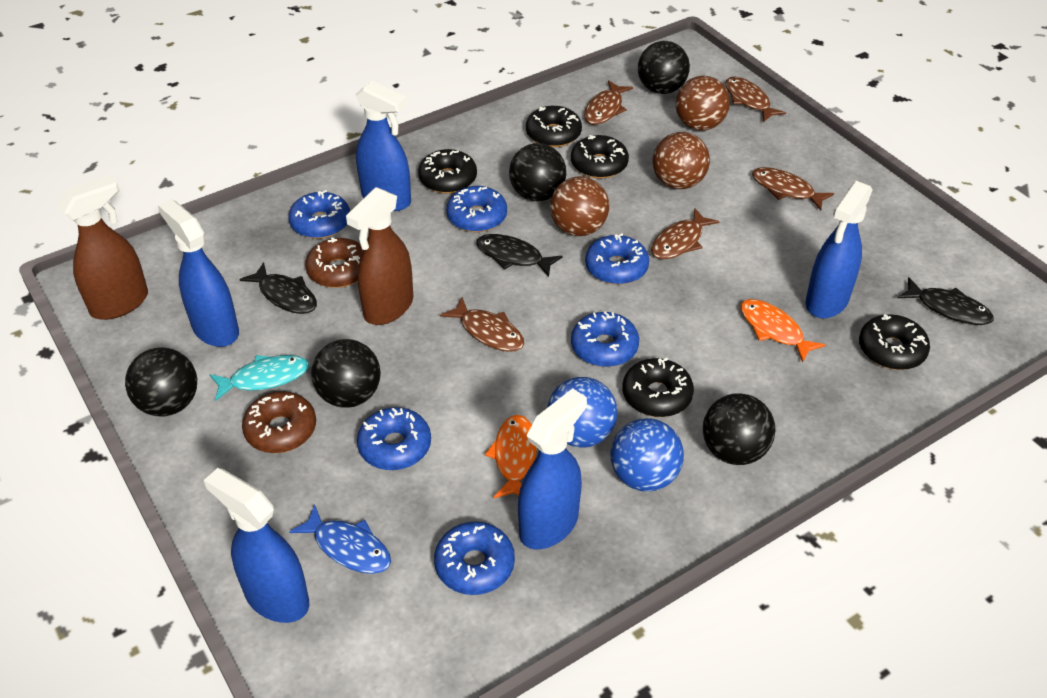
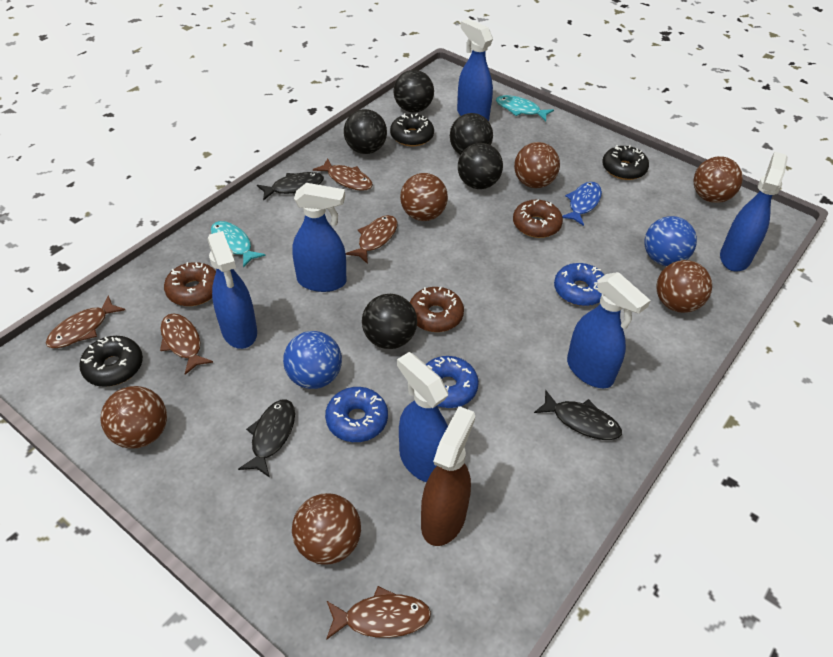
black donut: 5 -> 3
blue donut: 6 -> 3
blue spray bottle: 5 -> 6
brown ball: 3 -> 6
brown donut: 2 -> 3
brown spray bottle: 2 -> 1
orange fish: 2 -> 0
turquoise fish: 1 -> 2

